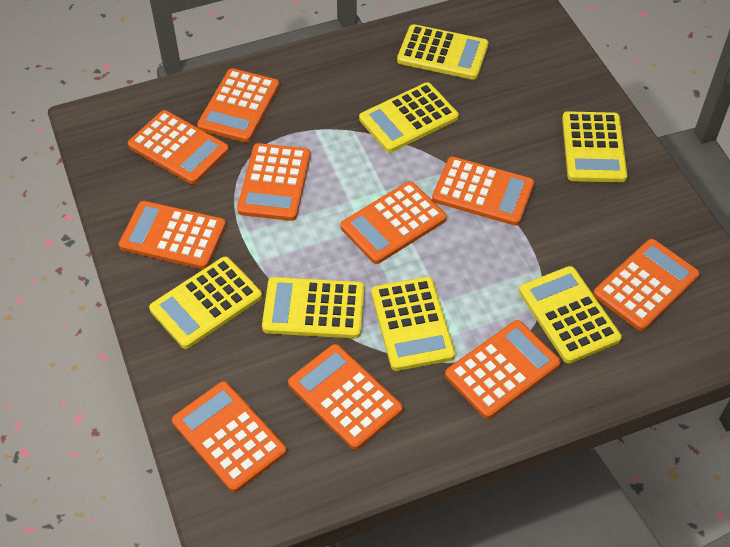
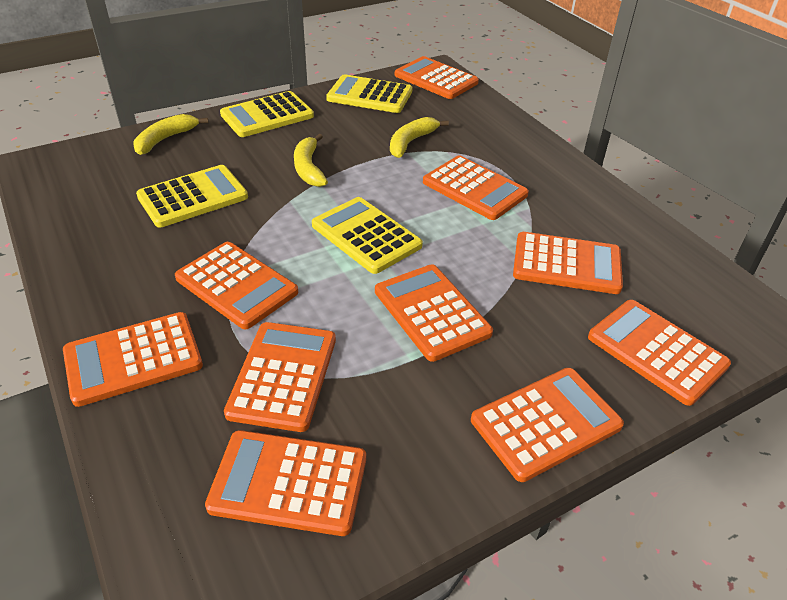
yellow banana: 0 -> 3
yellow calculator: 7 -> 4

